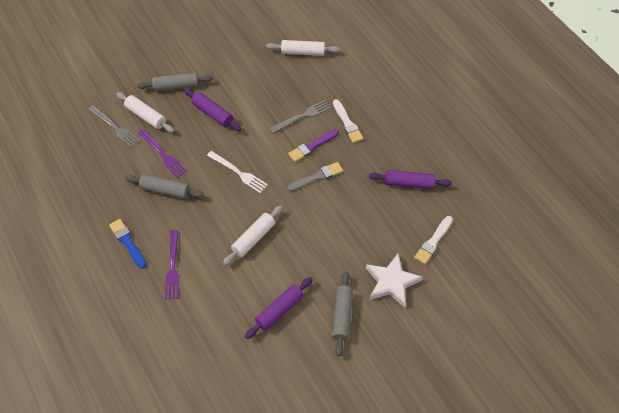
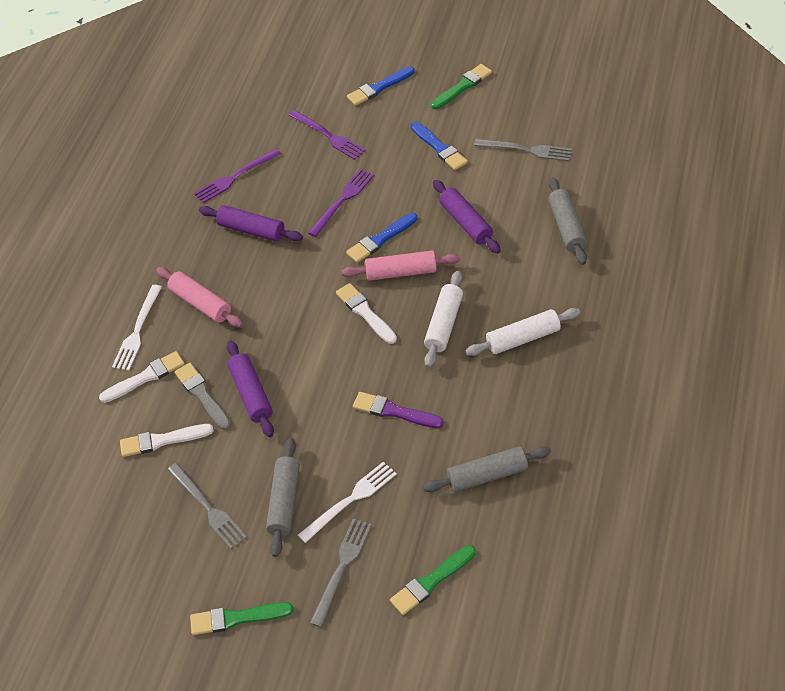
blue brush: 1 -> 3
green brush: 0 -> 3
grey fork: 2 -> 3
pink rolling pin: 0 -> 2
purple fork: 2 -> 3
white brush: 2 -> 3
white fork: 1 -> 2
white rolling pin: 3 -> 2
white star: 1 -> 0

